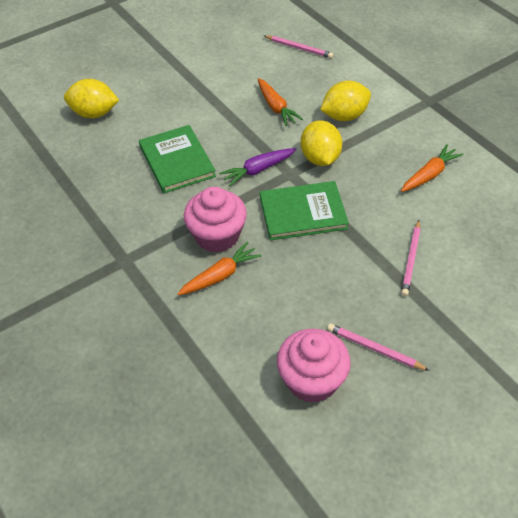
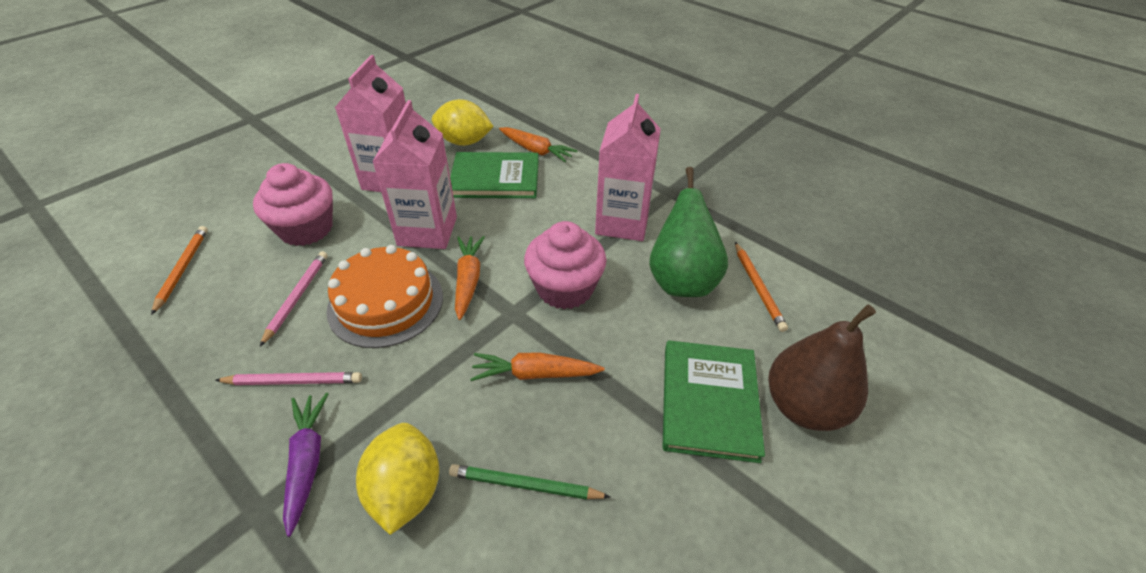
brown pear: 0 -> 1
green pear: 0 -> 1
green pencil: 0 -> 1
orange cake: 0 -> 1
orange pencil: 0 -> 2
pink carton: 0 -> 3
pink pencil: 3 -> 2
yellow lemon: 3 -> 2

